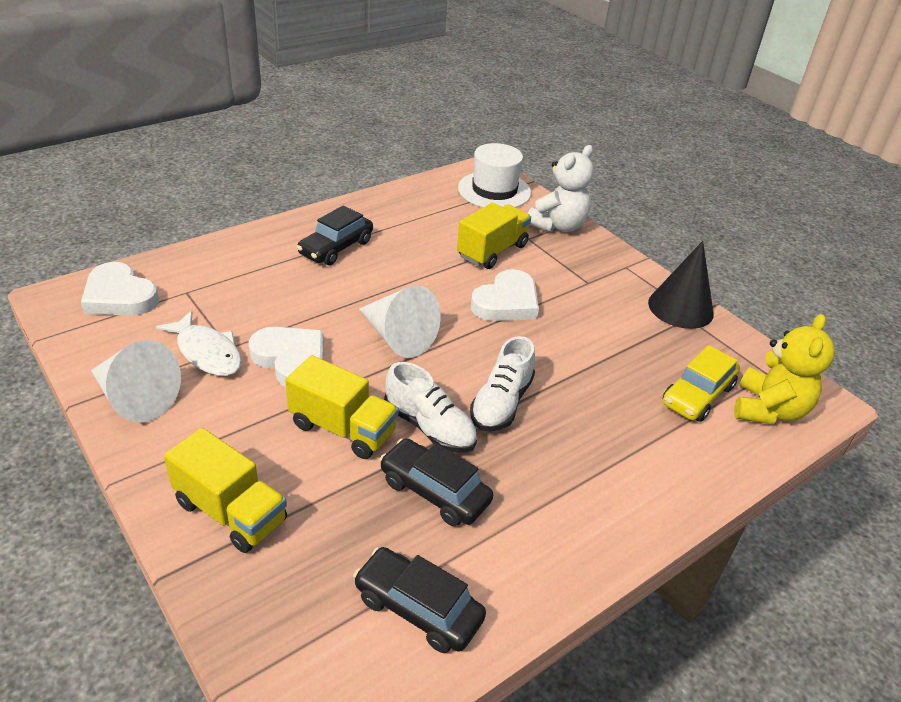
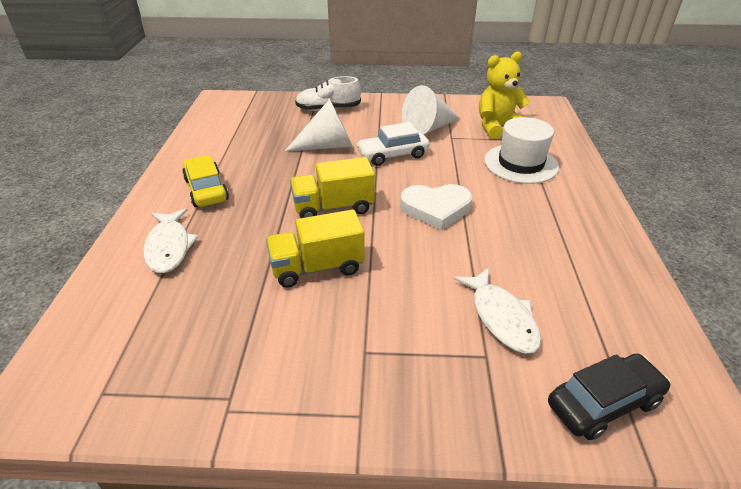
black car: 3 -> 1
black cone: 1 -> 0
white car: 0 -> 1
white fish: 1 -> 2
white heart: 3 -> 1
white shoe: 2 -> 1
white teddy bear: 1 -> 0
yellow truck: 3 -> 2

